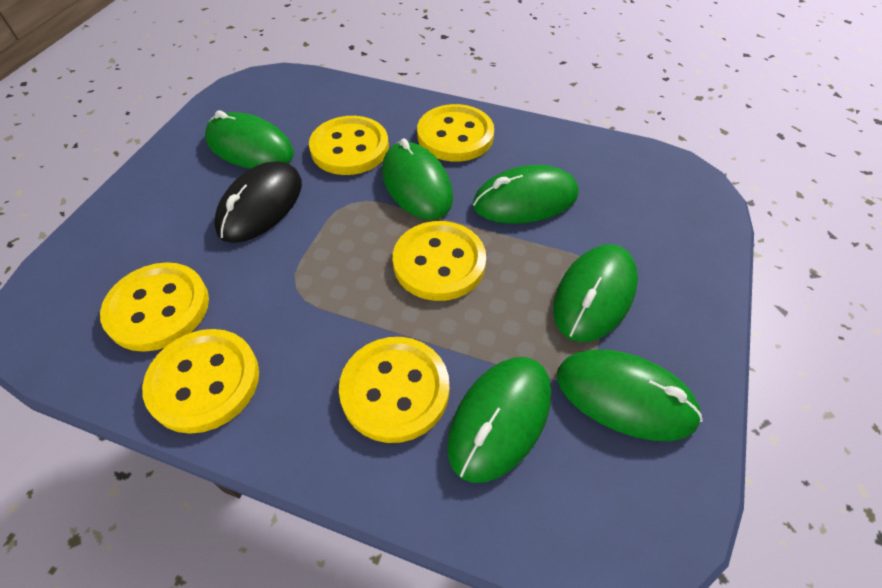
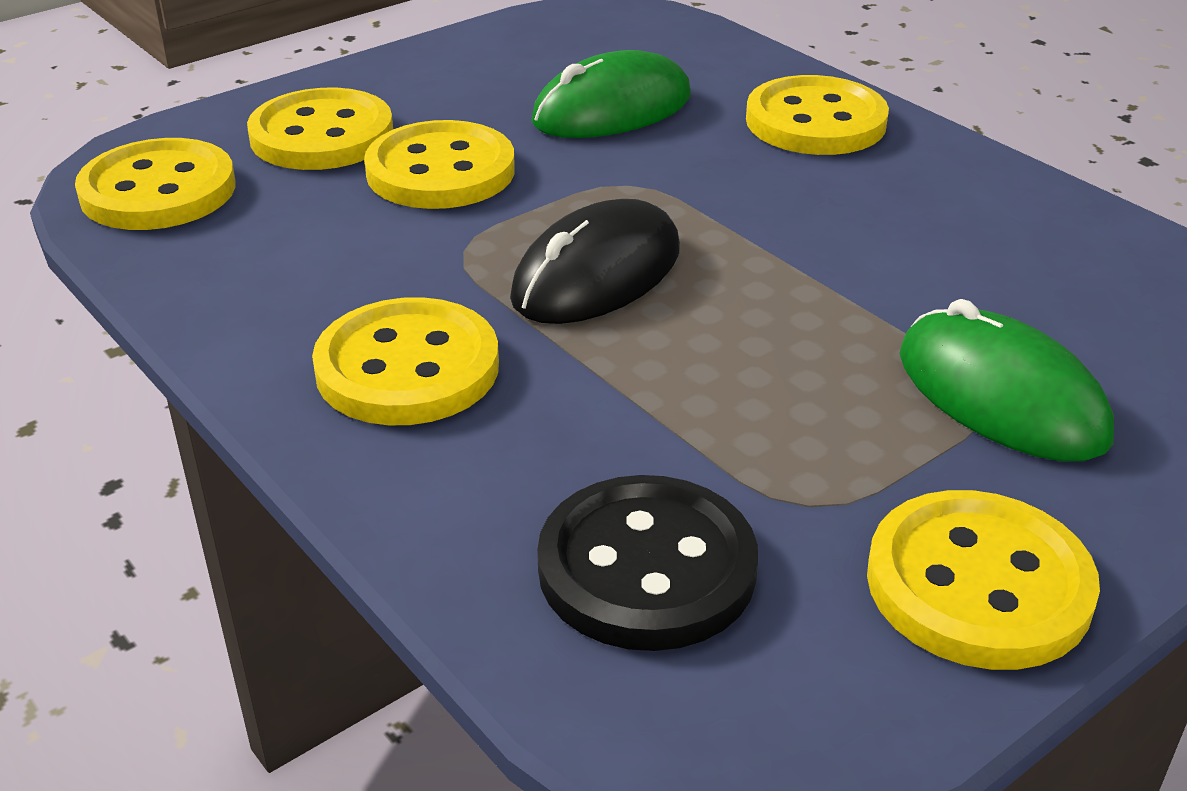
black button: 0 -> 1
green mouse: 6 -> 2

